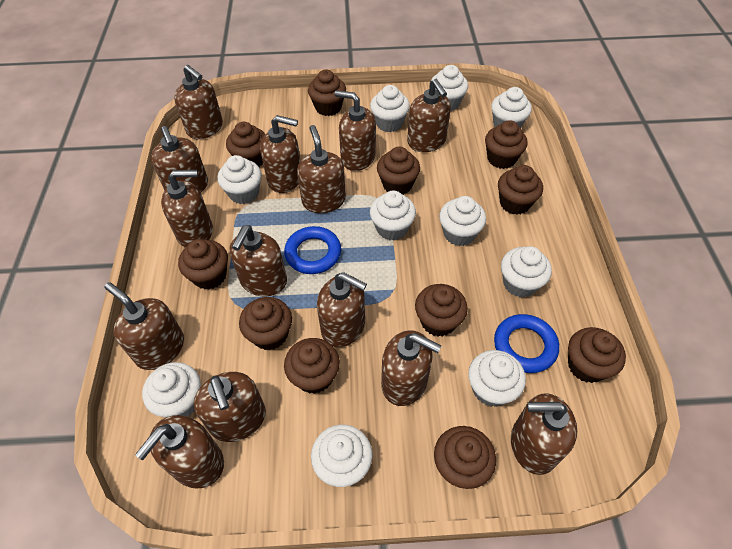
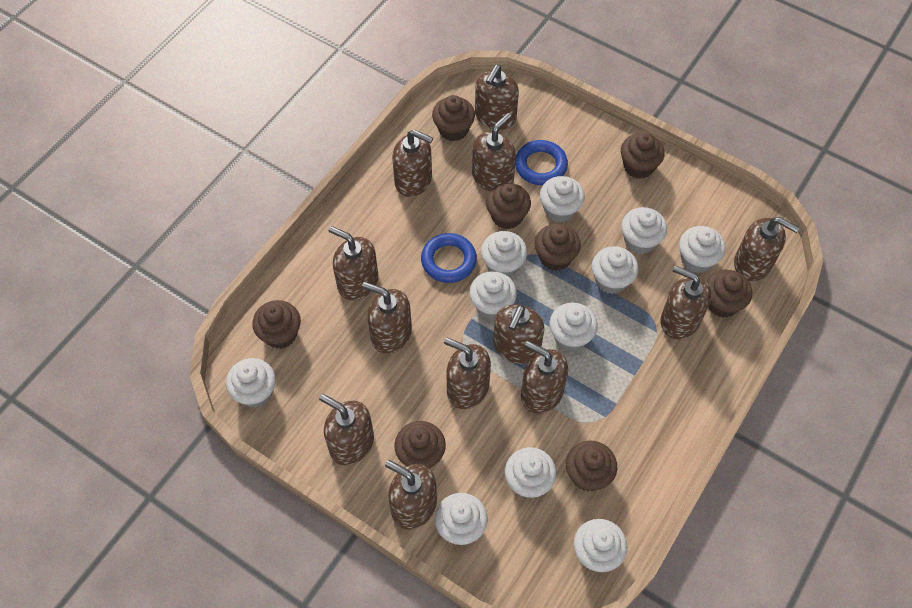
brown cupcake: 11 -> 8
brown soap dispenser: 14 -> 12
white cupcake: 10 -> 11

